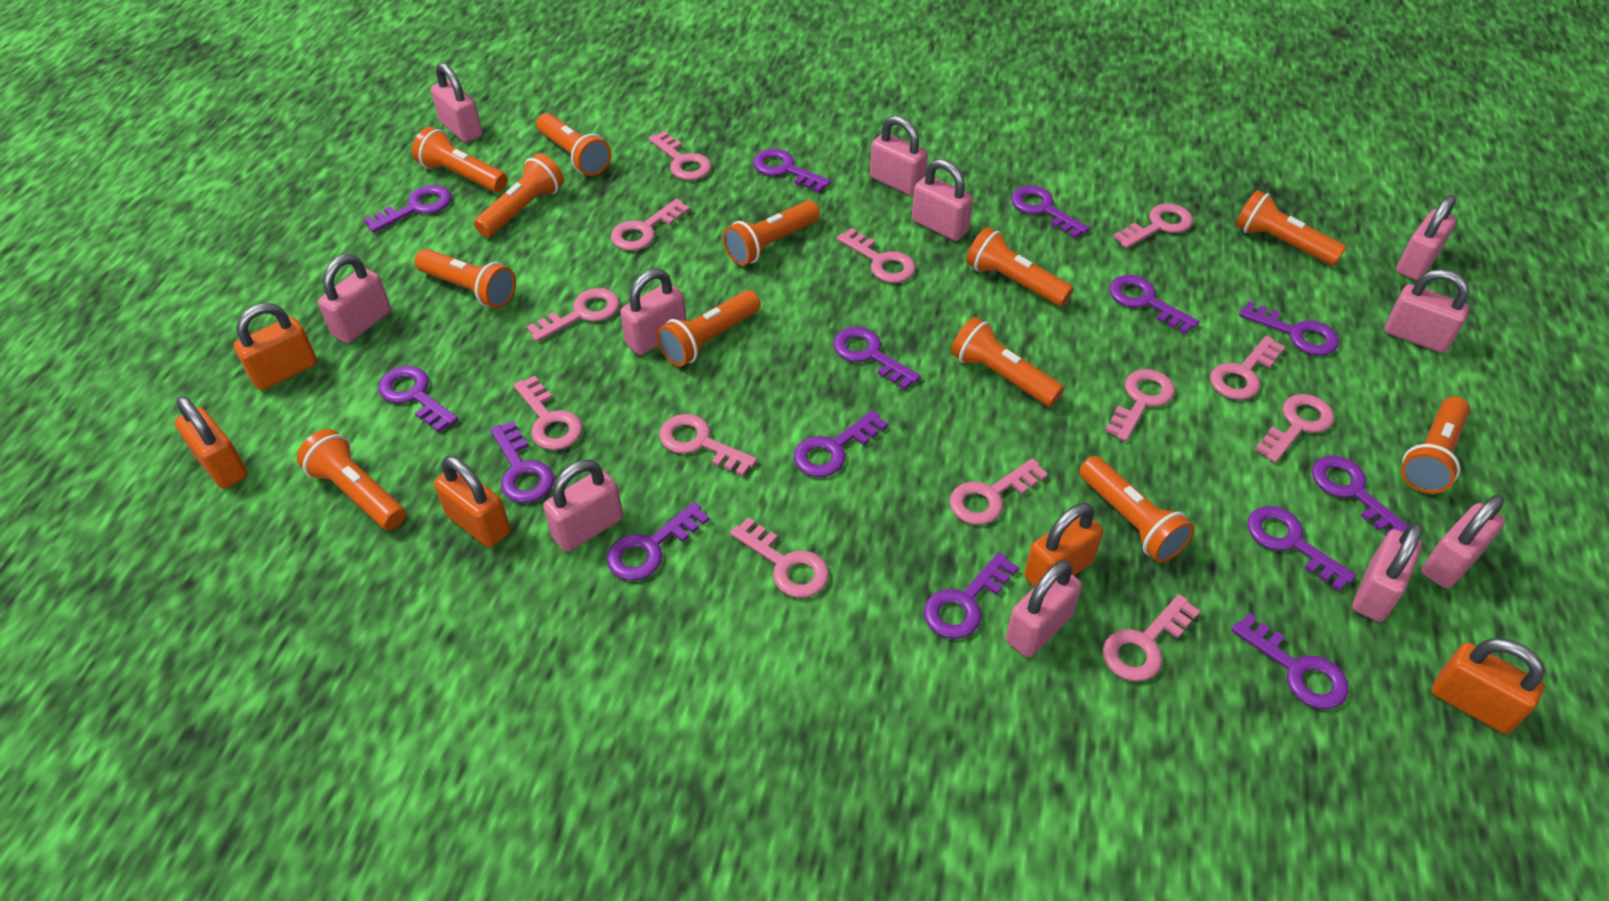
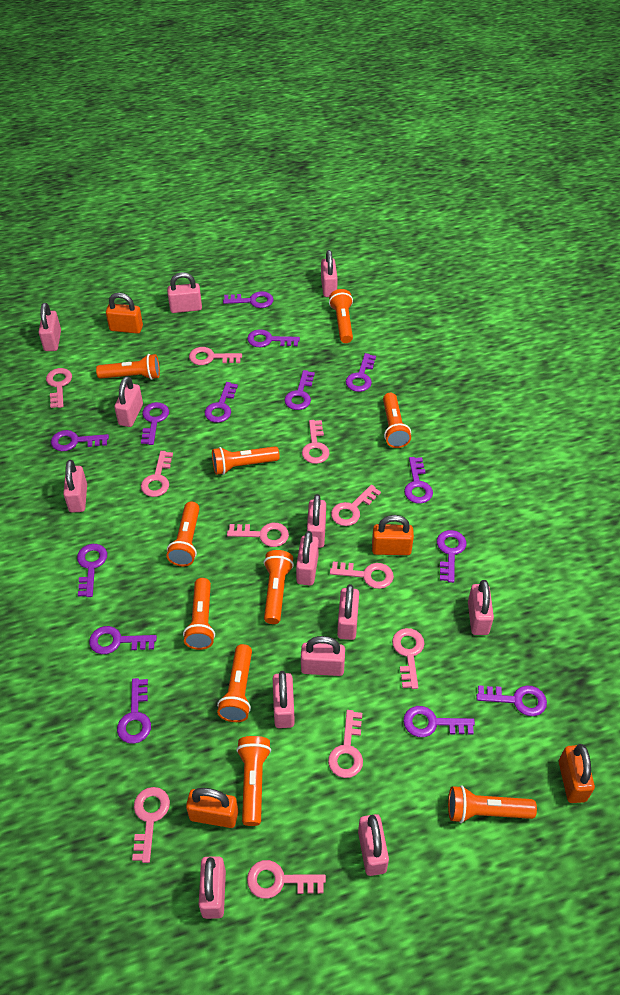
orange flashlight: 12 -> 10
orange padlock: 5 -> 4
pink key: 13 -> 11
pink padlock: 11 -> 13

